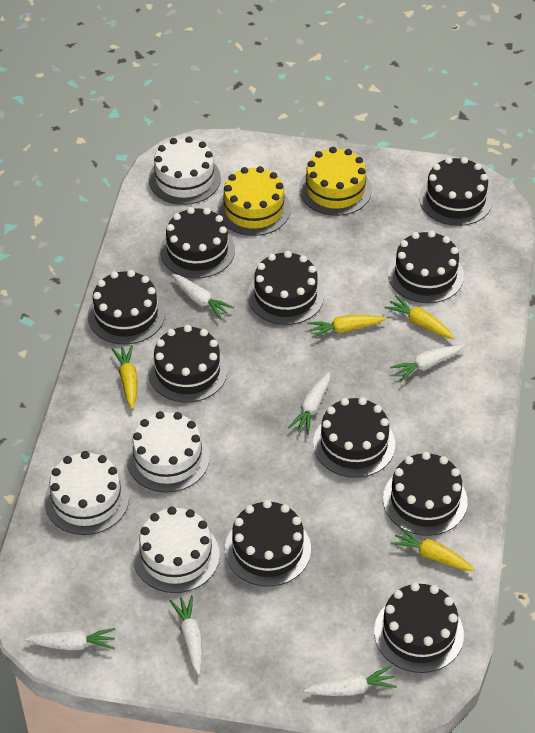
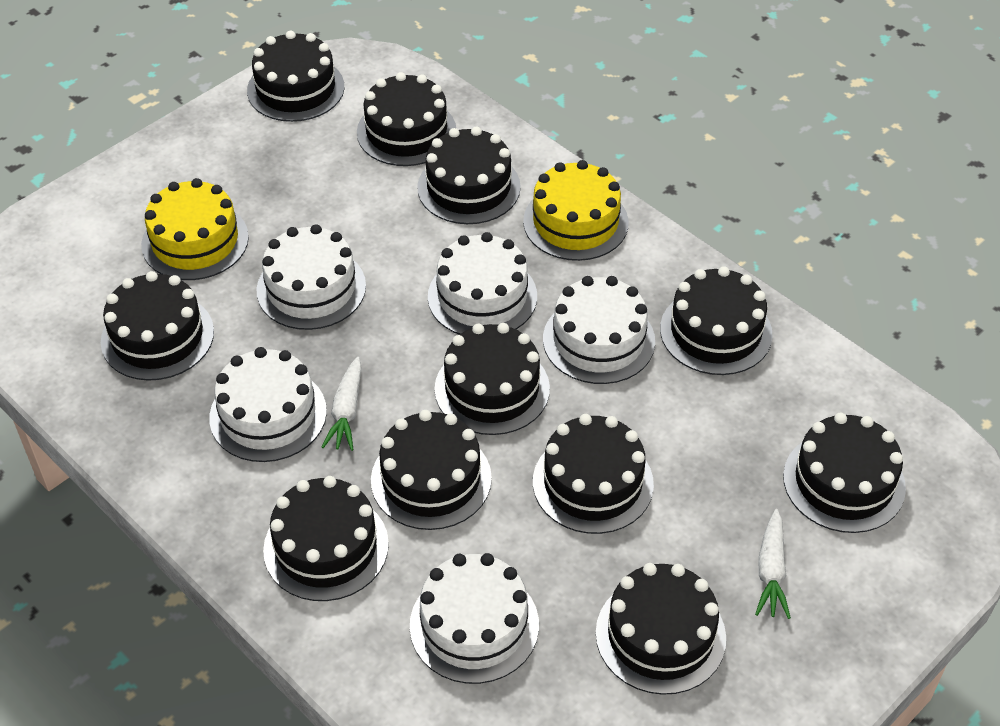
black cake: 10 -> 11
white cake: 4 -> 5
white carrot: 6 -> 2
yellow carrot: 4 -> 0

